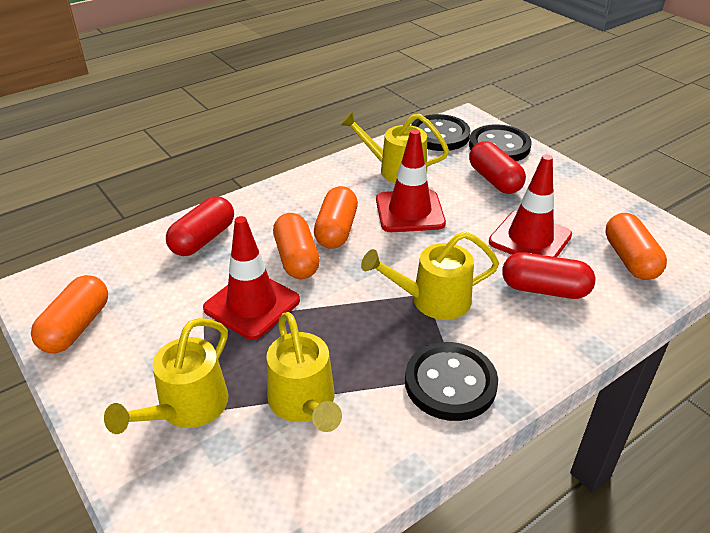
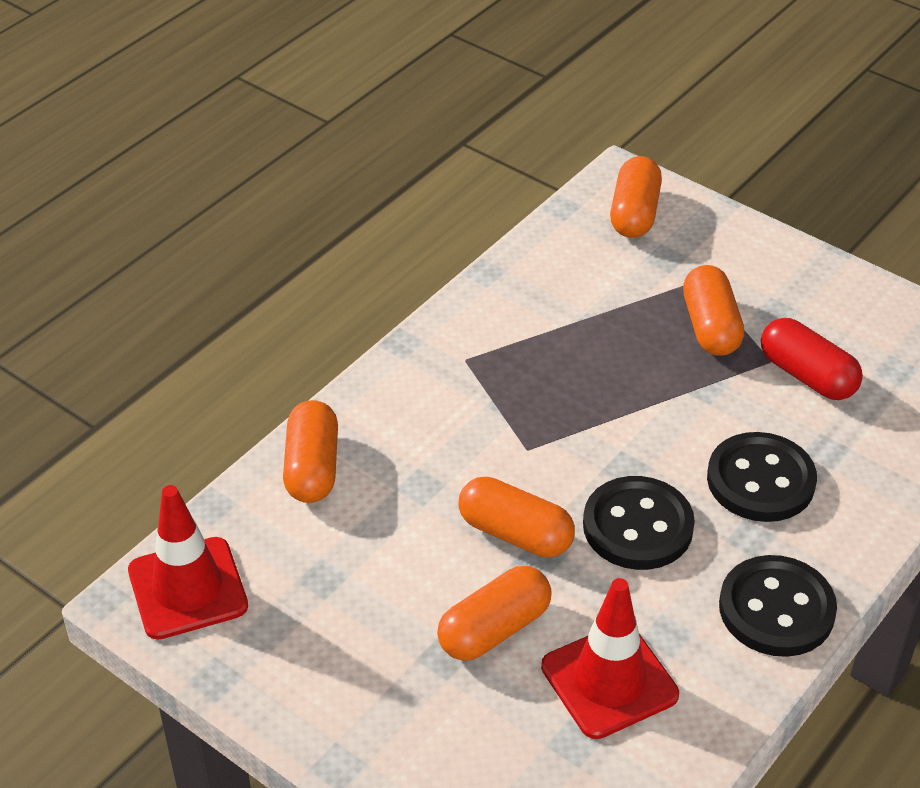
orange capsule: 4 -> 5
red capsule: 3 -> 1
red traffic cone: 3 -> 2
yellow watering can: 4 -> 0

